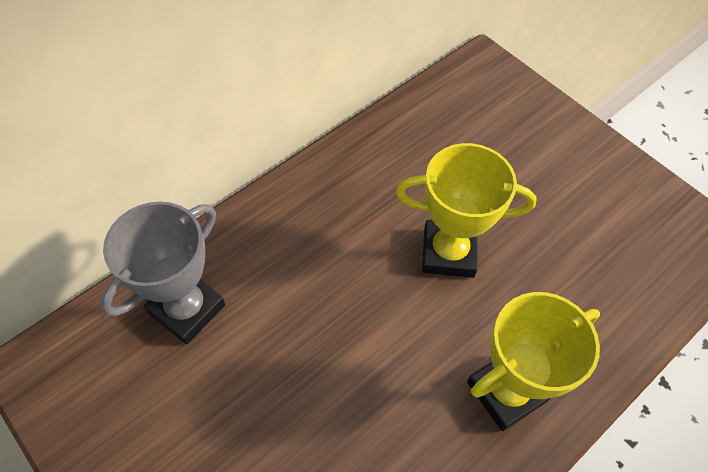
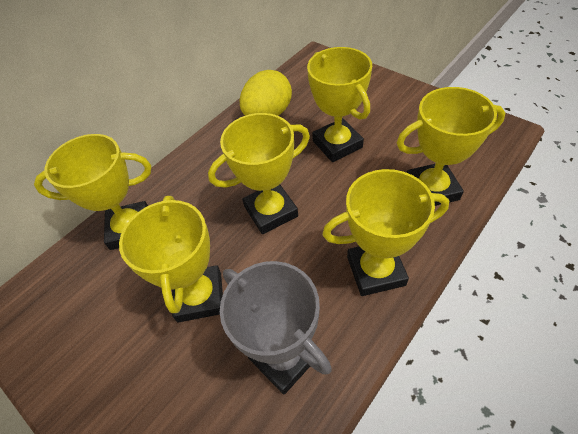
yellow egg: 0 -> 1
yellow trophy: 2 -> 6

